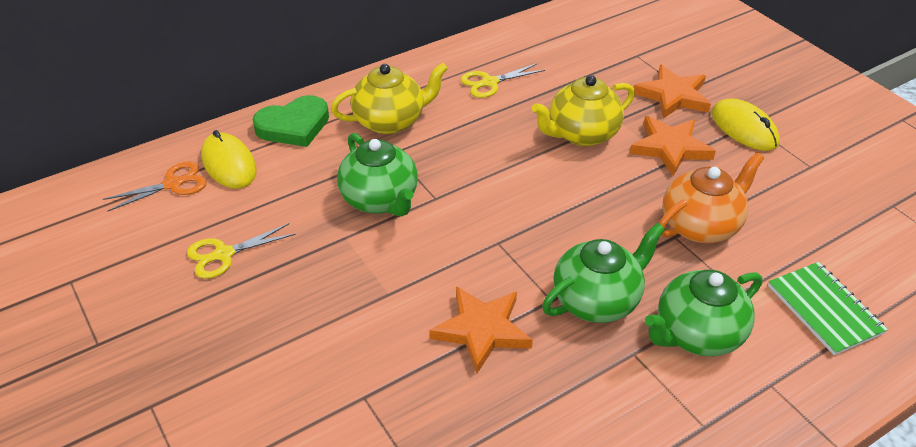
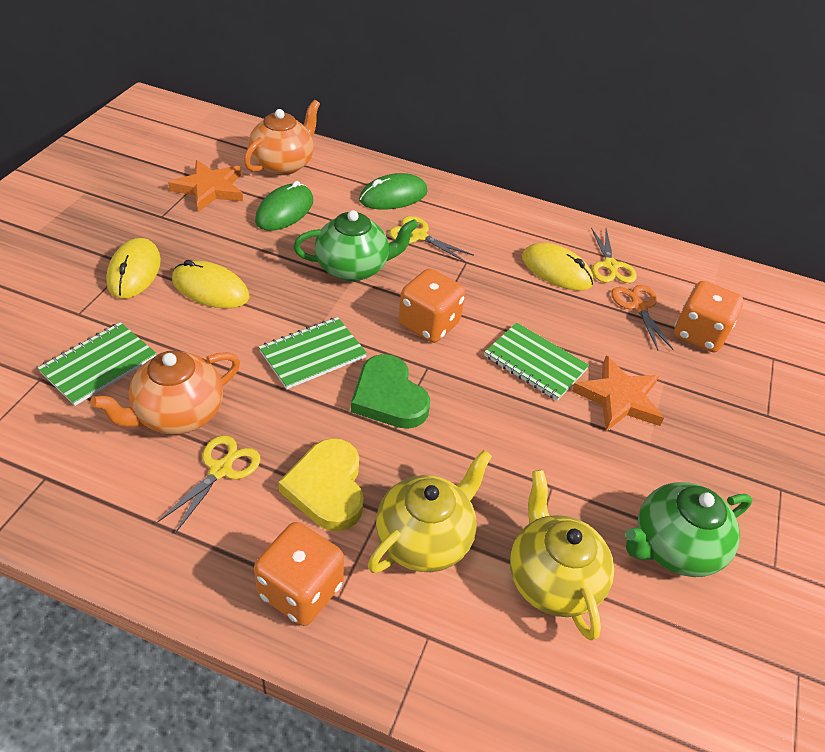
green mouse: 0 -> 2
green notebook: 1 -> 3
green teapot: 3 -> 2
orange dice: 0 -> 3
orange star: 3 -> 2
orange teapot: 1 -> 2
yellow heart: 0 -> 1
yellow mouse: 2 -> 3
yellow scissors: 2 -> 3

